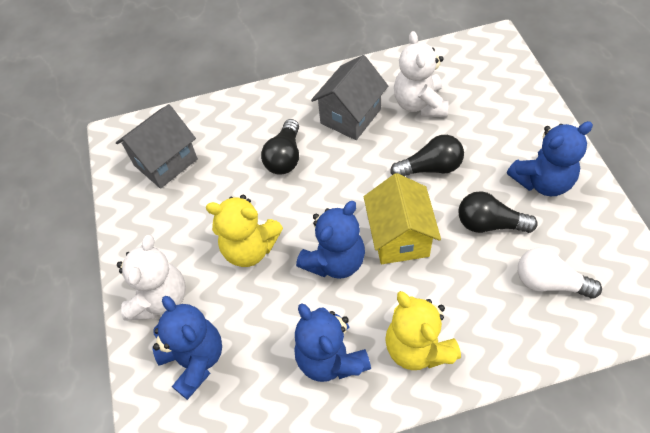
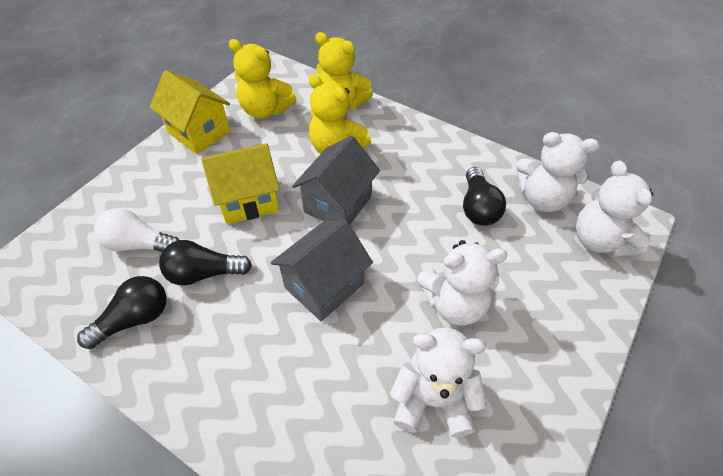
blue teddy bear: 4 -> 0
white teddy bear: 2 -> 4
yellow house: 1 -> 2
yellow teddy bear: 2 -> 3

